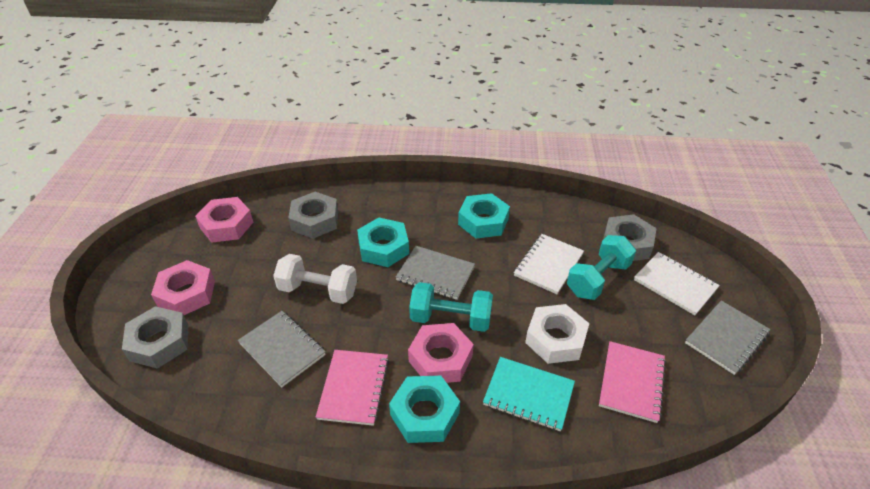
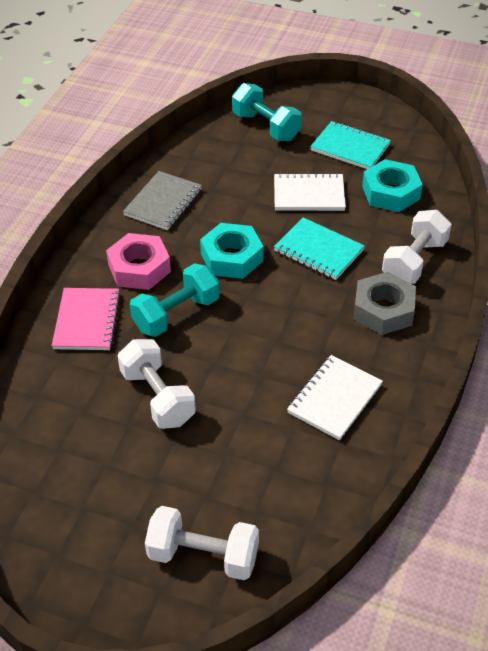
grey notebook: 3 -> 1
grey nut: 3 -> 1
pink notebook: 2 -> 1
pink nut: 3 -> 1
turquoise notebook: 1 -> 2
turquoise nut: 3 -> 2
white dumbbell: 1 -> 3
white nut: 1 -> 0

